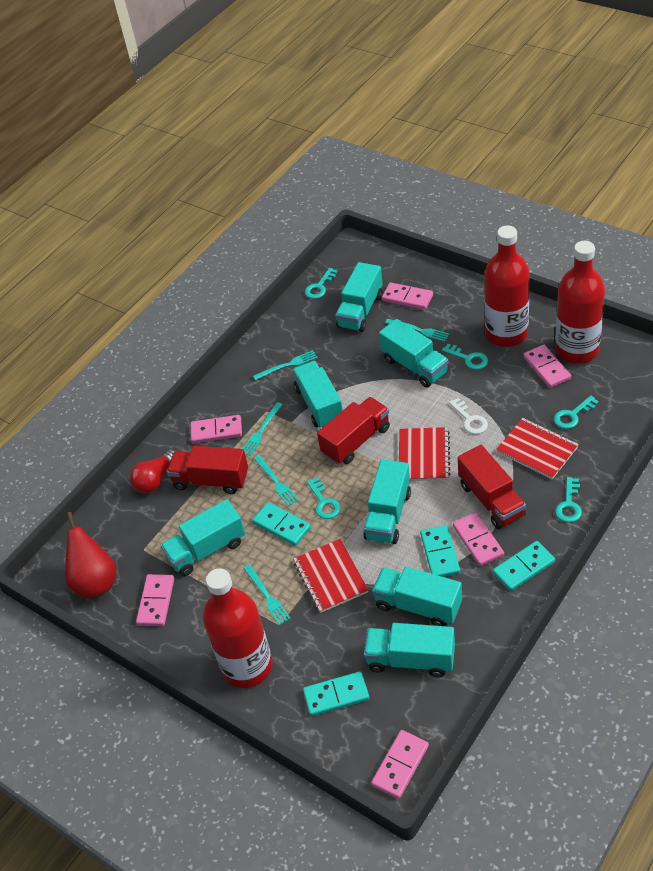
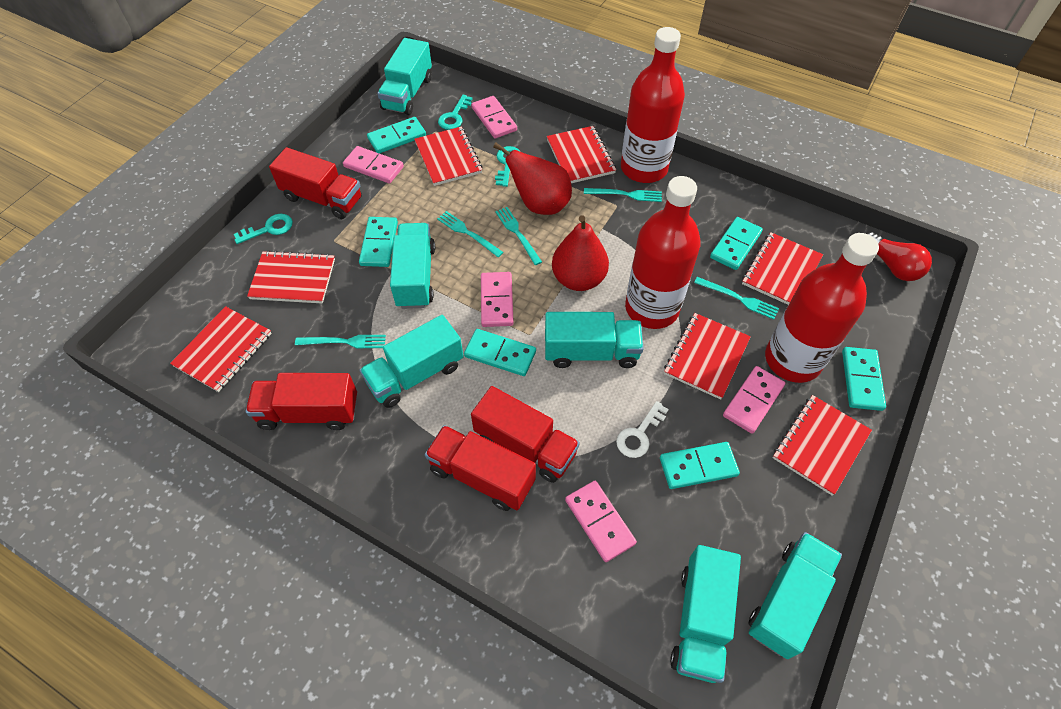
pink domino: 6 -> 5
red notebook: 3 -> 7
red pear: 1 -> 2
red truck: 3 -> 4
turquoise domino: 4 -> 6
turquoise key: 5 -> 3
turquoise truck: 7 -> 6

